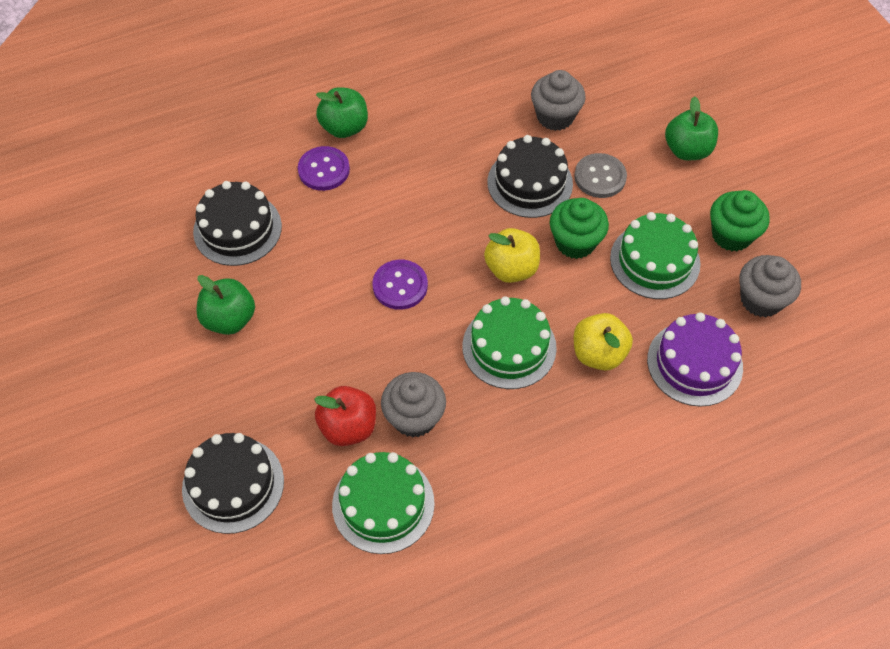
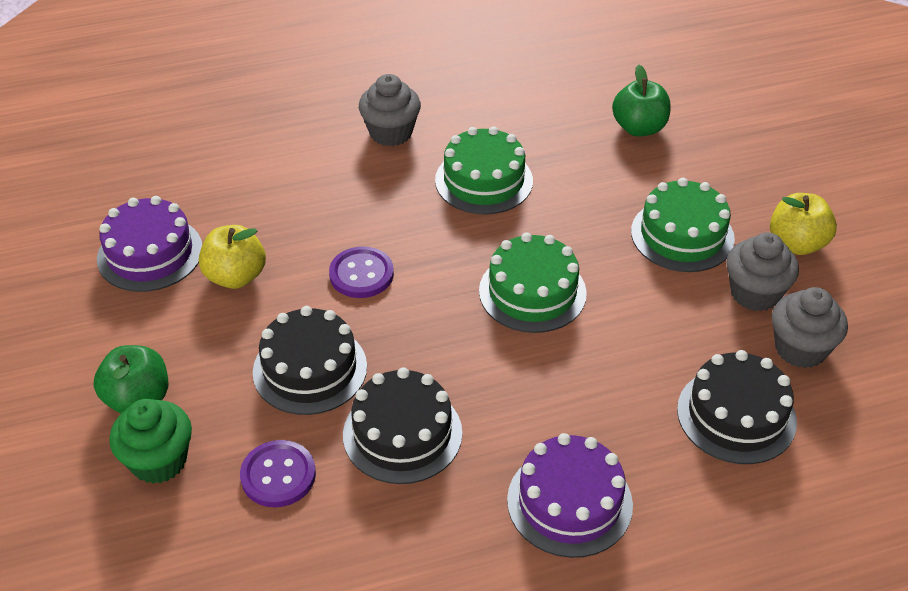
green apple: 3 -> 2
green cupcake: 2 -> 1
grey button: 1 -> 0
purple cake: 1 -> 2
red apple: 1 -> 0

